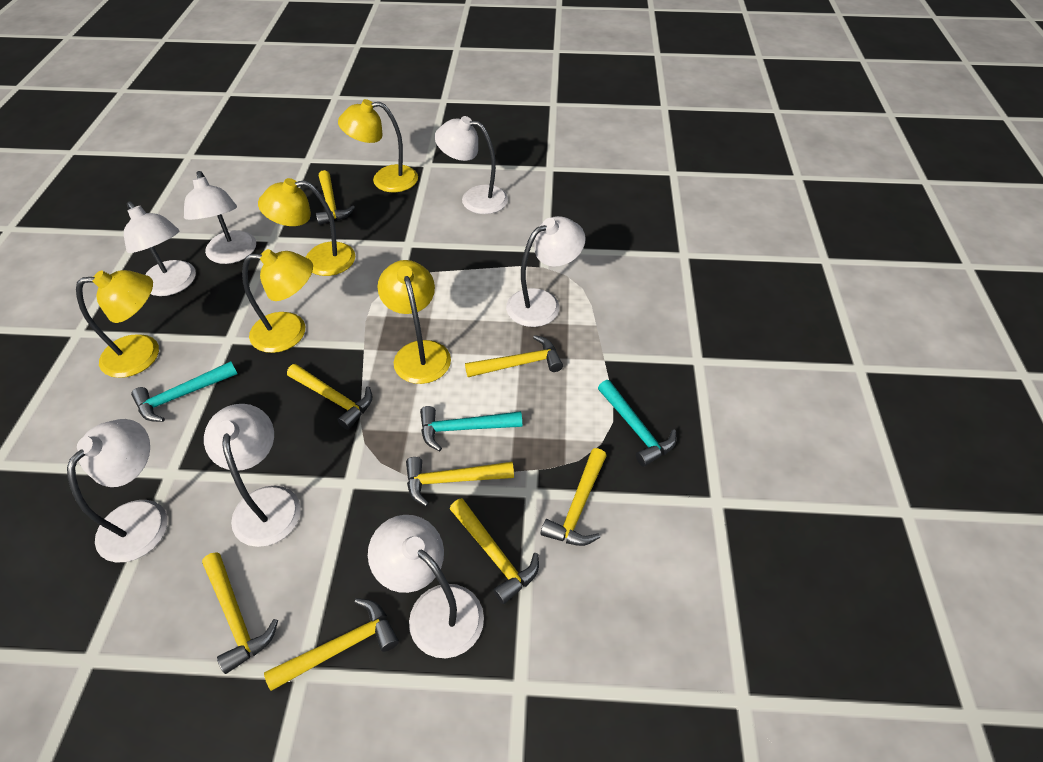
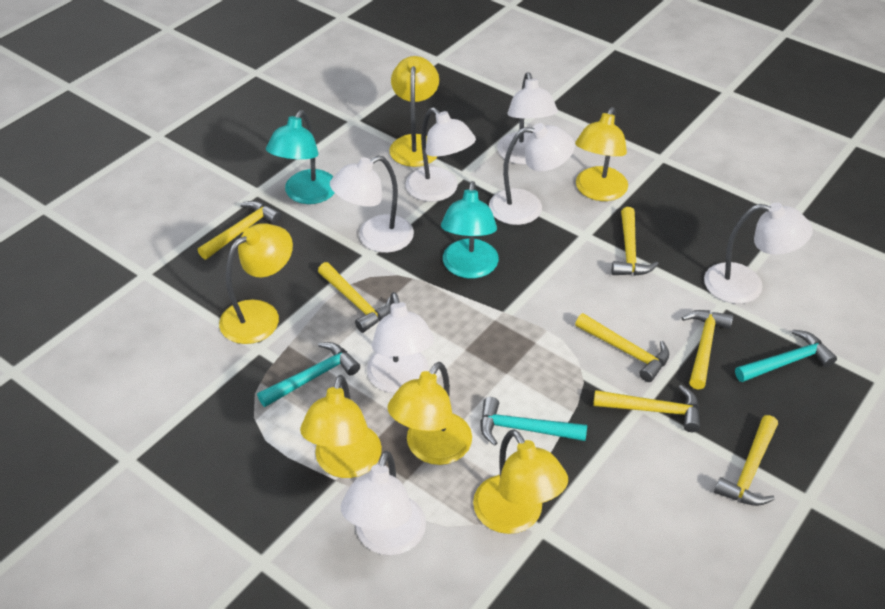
turquoise lamp: 0 -> 2
yellow hammer: 8 -> 7
yellow lamp: 5 -> 6

